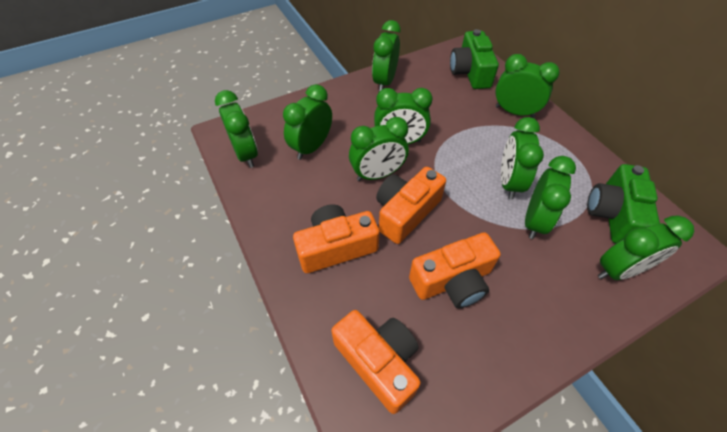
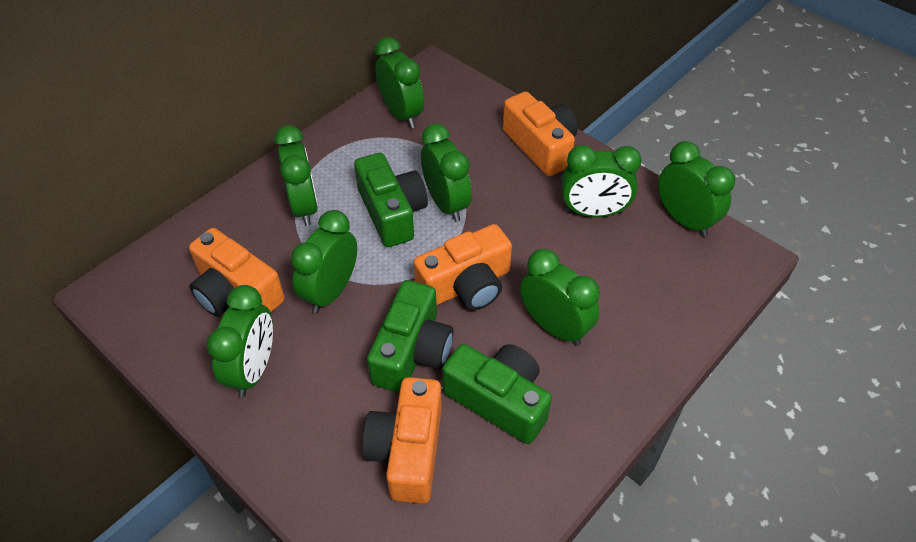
green camera: 2 -> 3
green clock: 9 -> 8

